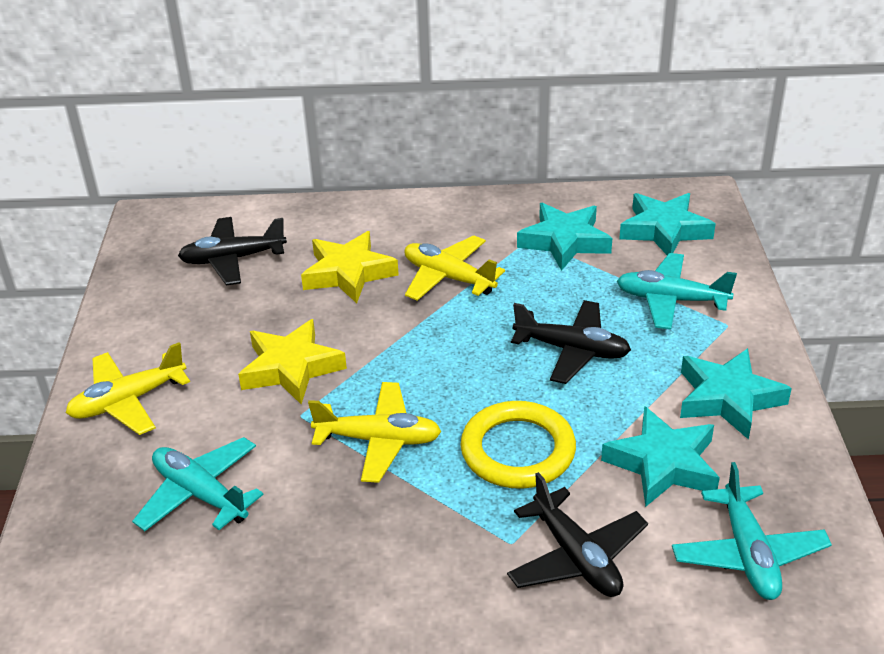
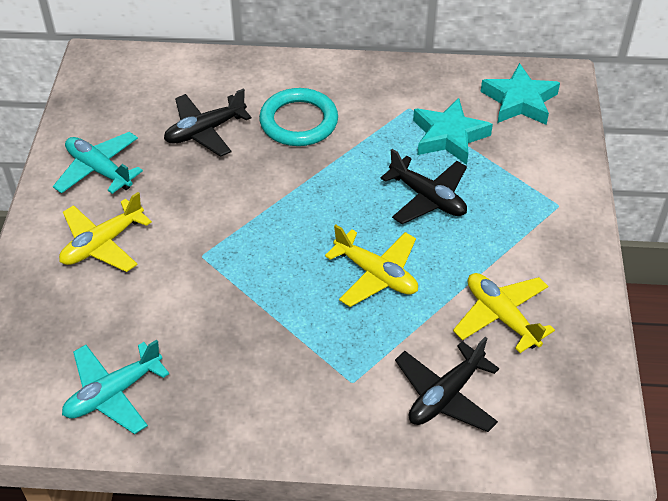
turquoise plane: 3 -> 2
turquoise ring: 0 -> 1
turquoise star: 4 -> 2
yellow ring: 1 -> 0
yellow star: 2 -> 0

